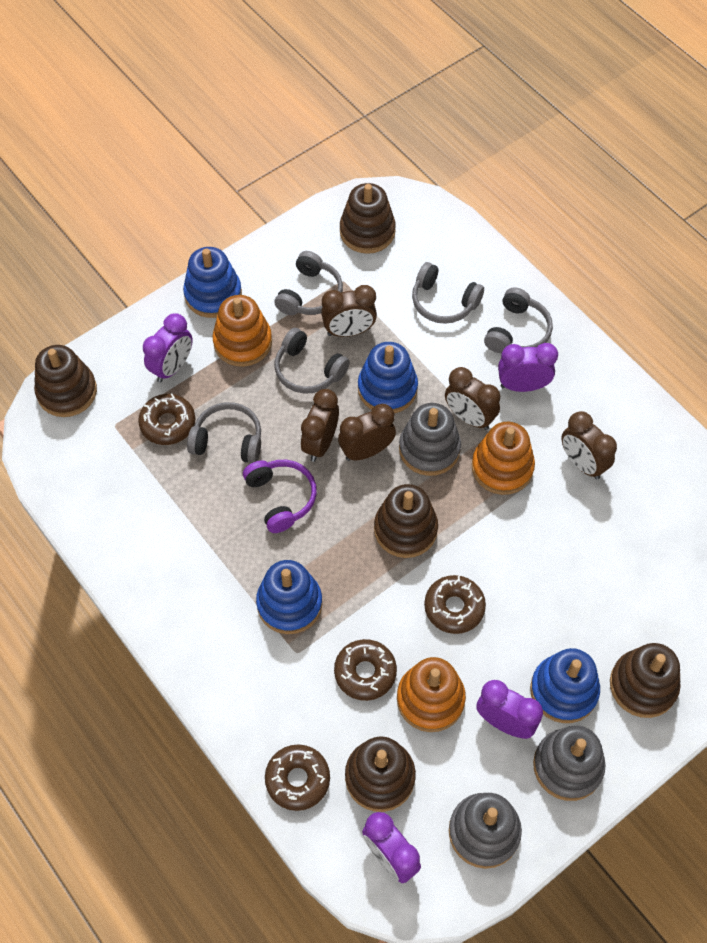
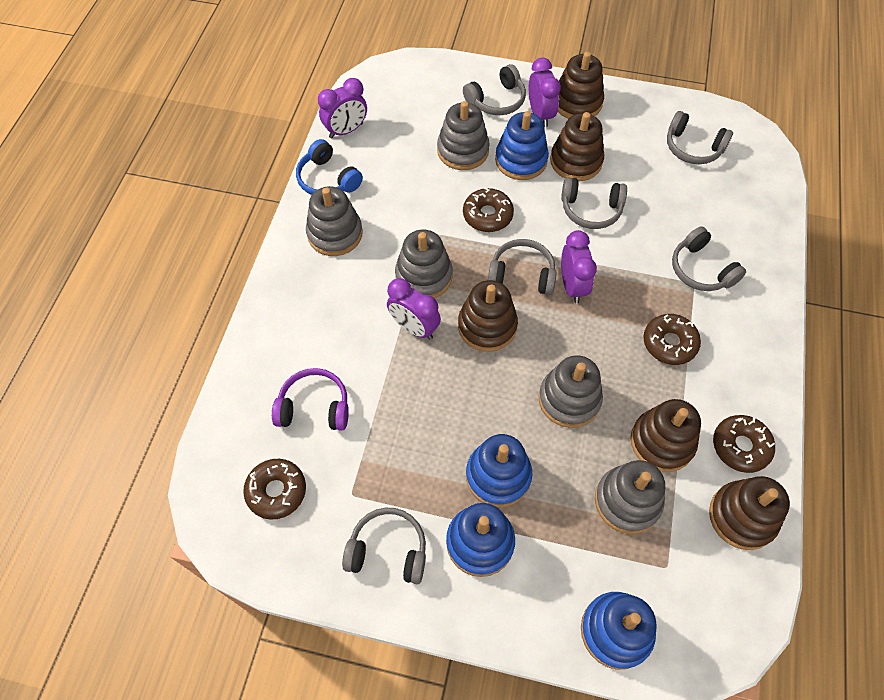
blue headphones: 0 -> 1
brown clock: 5 -> 0
grey headphones: 5 -> 6
grey stacking toy: 3 -> 5
orange stacking toy: 3 -> 0

